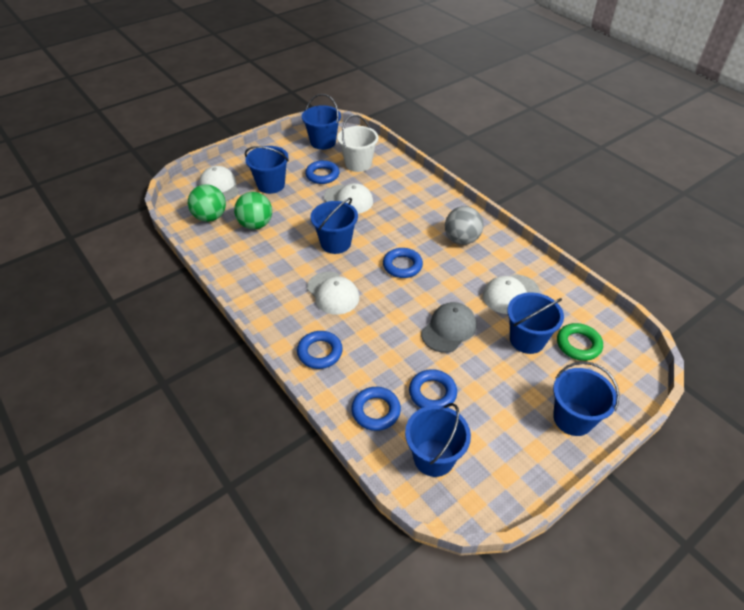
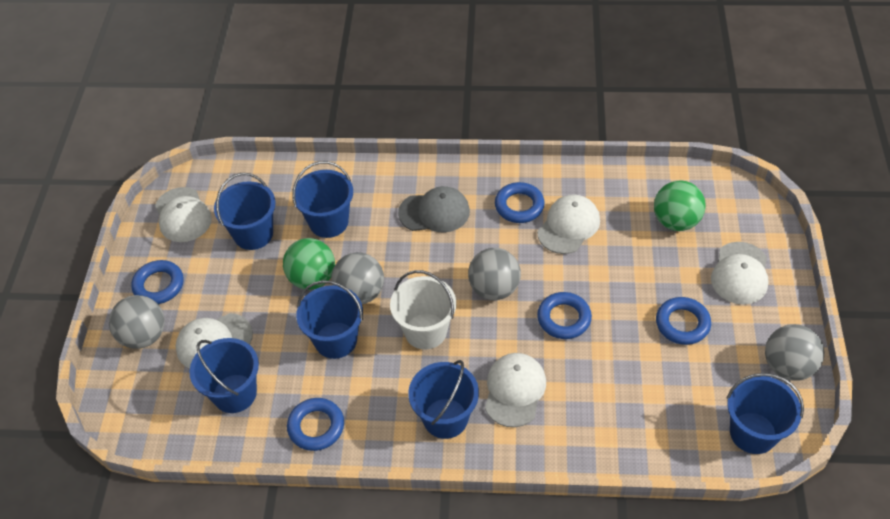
green ring: 1 -> 0
grey ball: 1 -> 4
white cap: 4 -> 5

